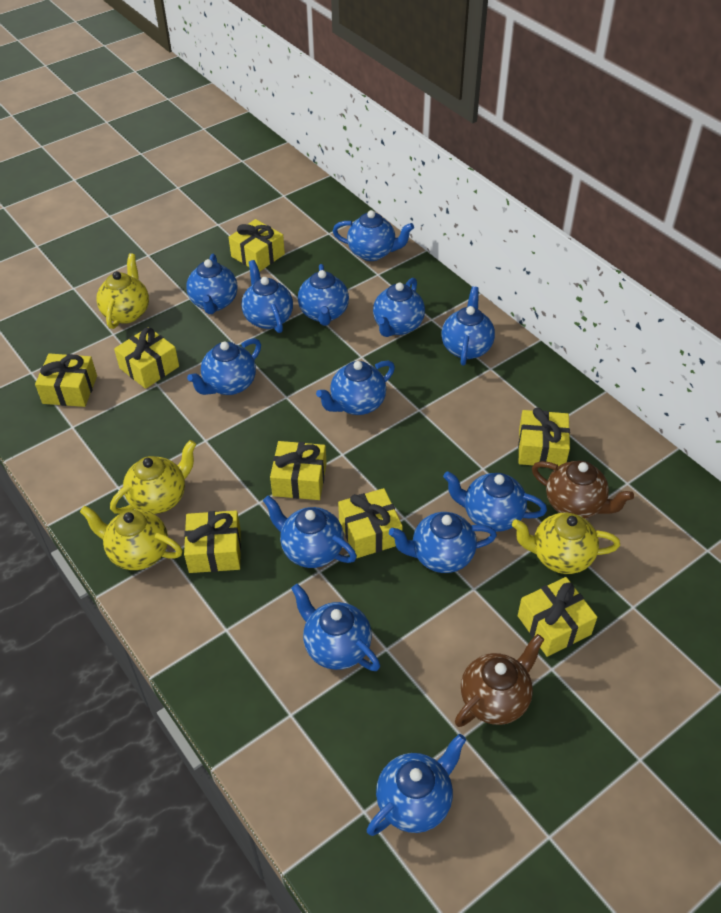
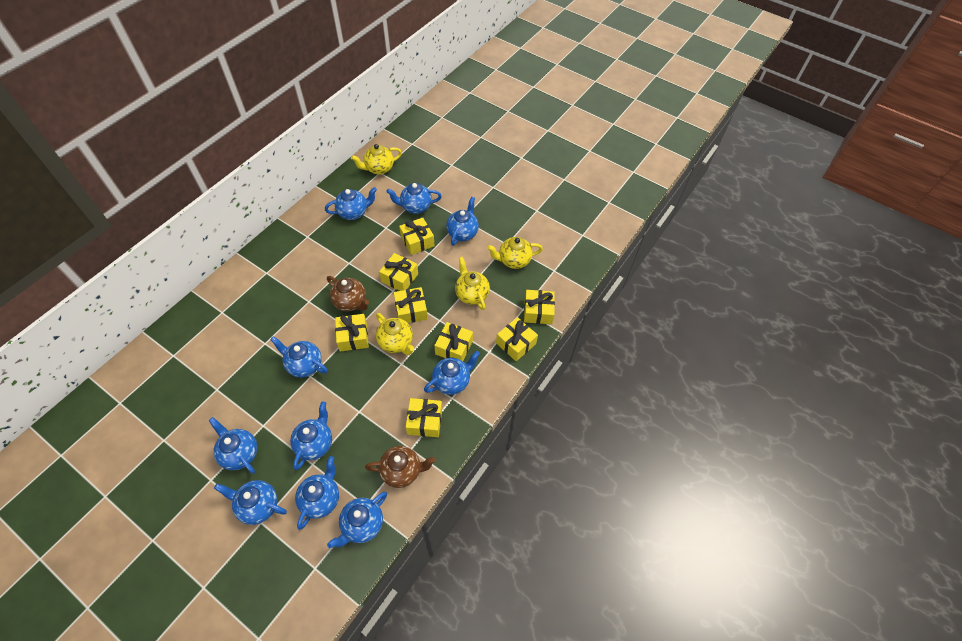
blue teapot: 13 -> 10

